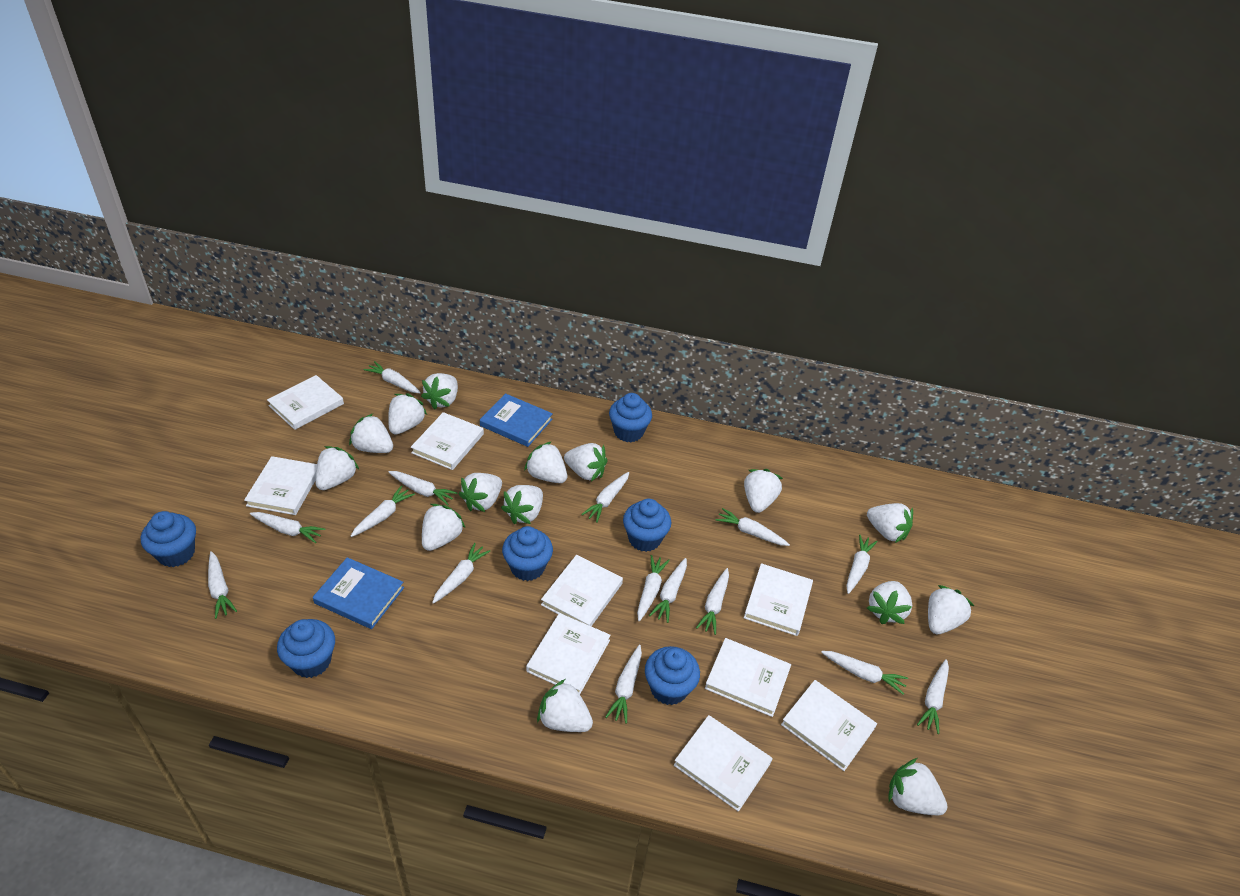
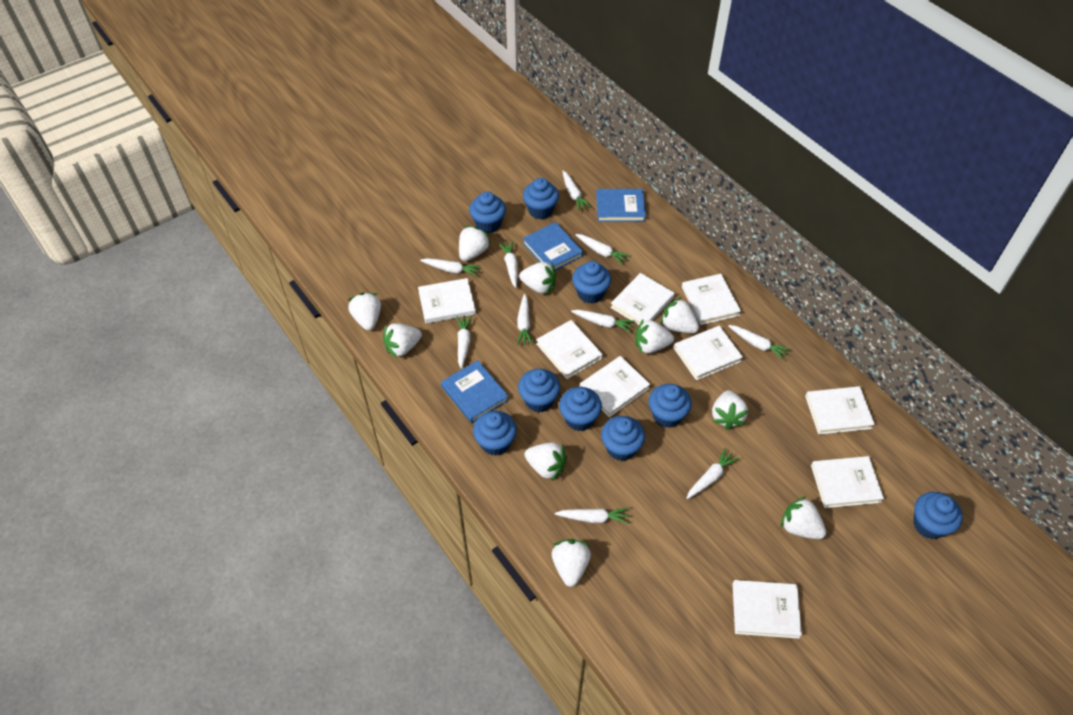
blue book: 2 -> 3
blue cupcake: 6 -> 9
white carrot: 15 -> 10
white strawberry: 15 -> 10

